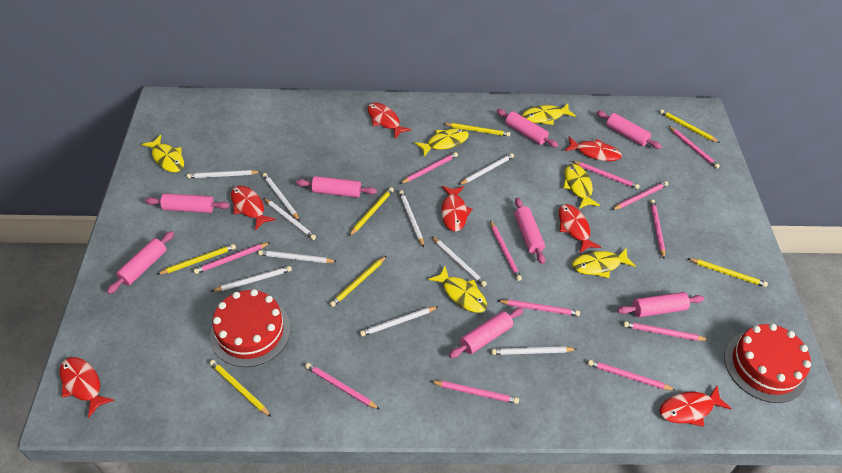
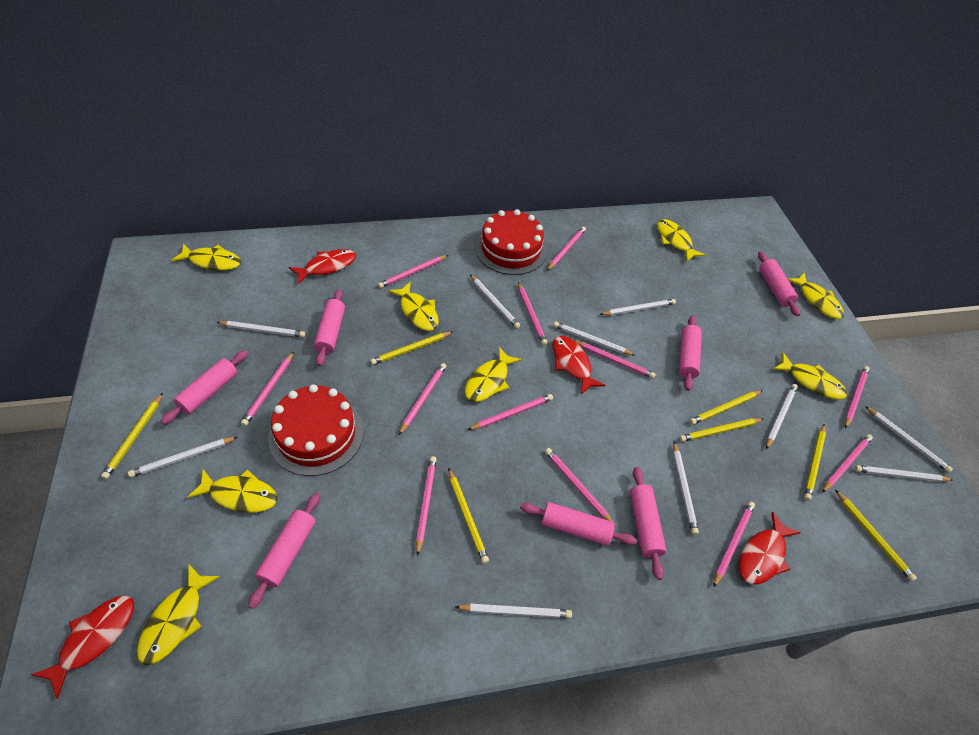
pink rolling pin: 8 -> 7
red fish: 7 -> 4
yellow fish: 6 -> 8

